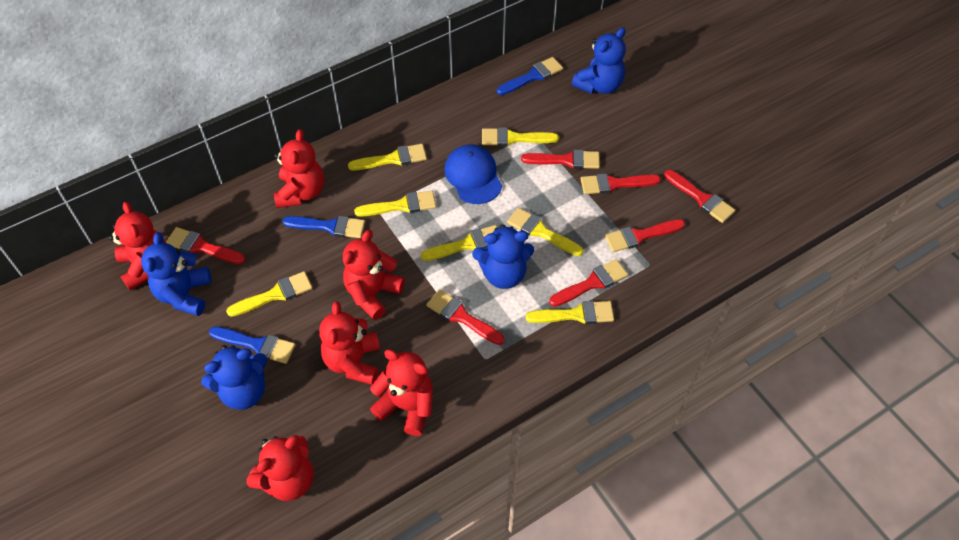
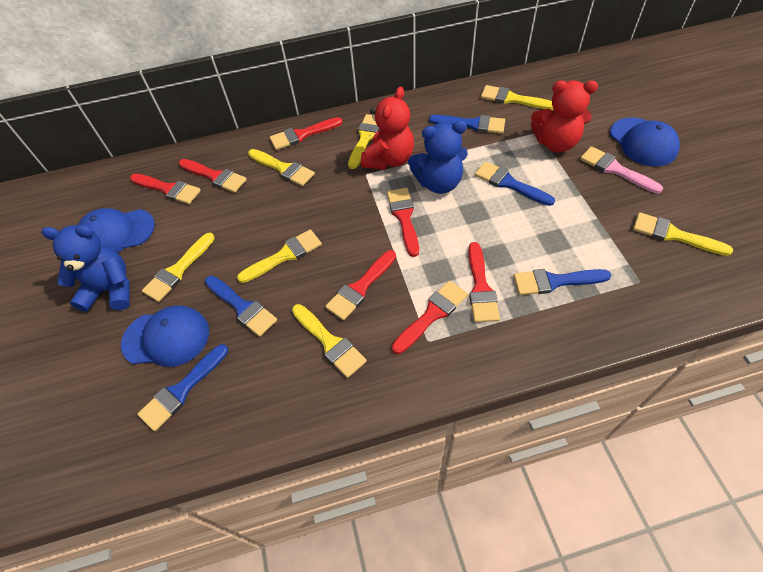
blue brush: 3 -> 5
blue cap: 1 -> 3
blue teddy bear: 4 -> 2
pink brush: 0 -> 1
red teddy bear: 6 -> 2

